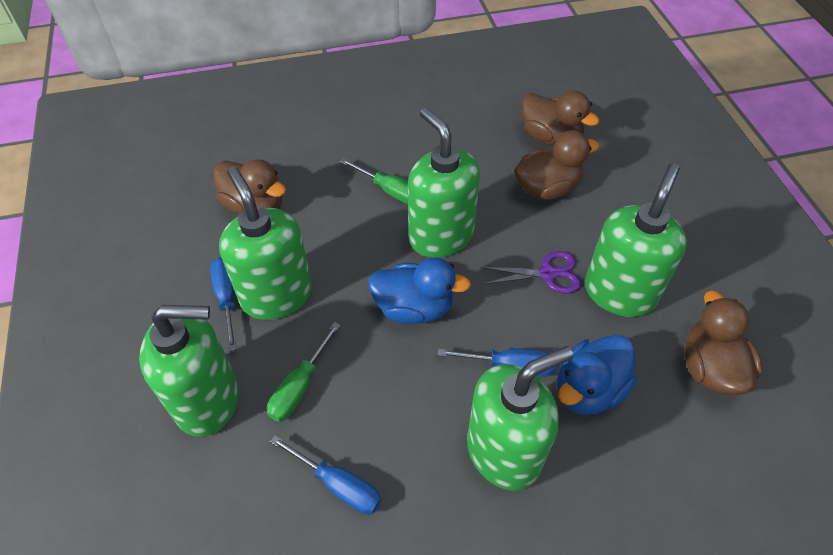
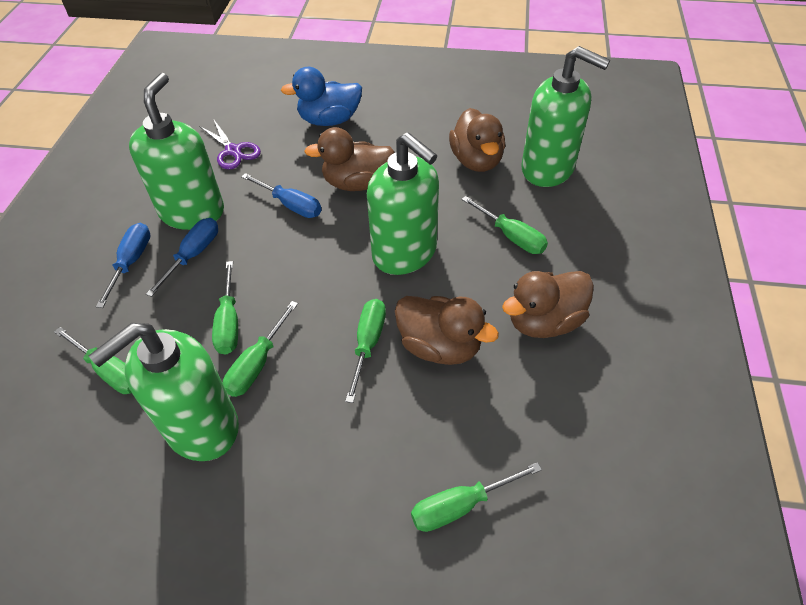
blue duck: 2 -> 1
green screwdriver: 2 -> 6
green soap dispenser: 5 -> 4

